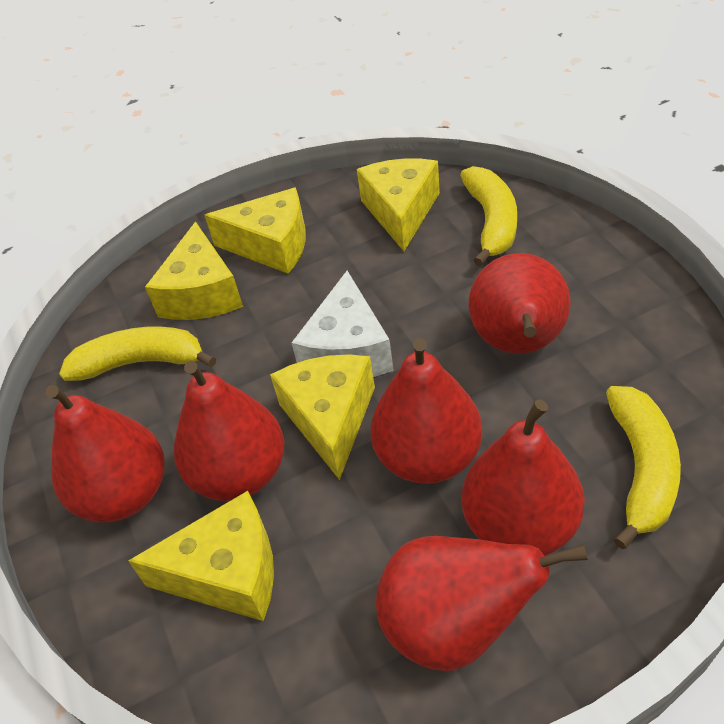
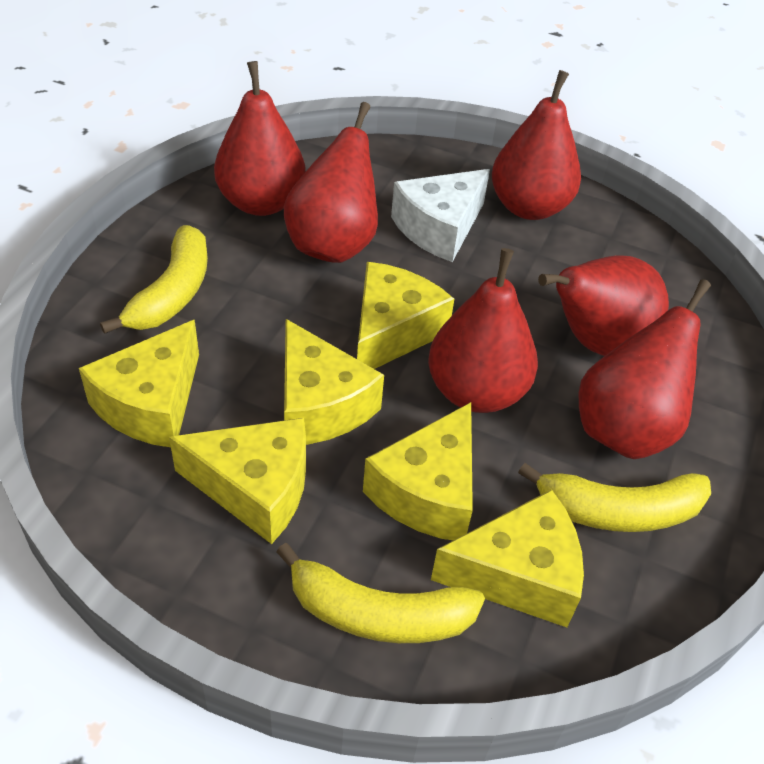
yellow cheese: 5 -> 6

